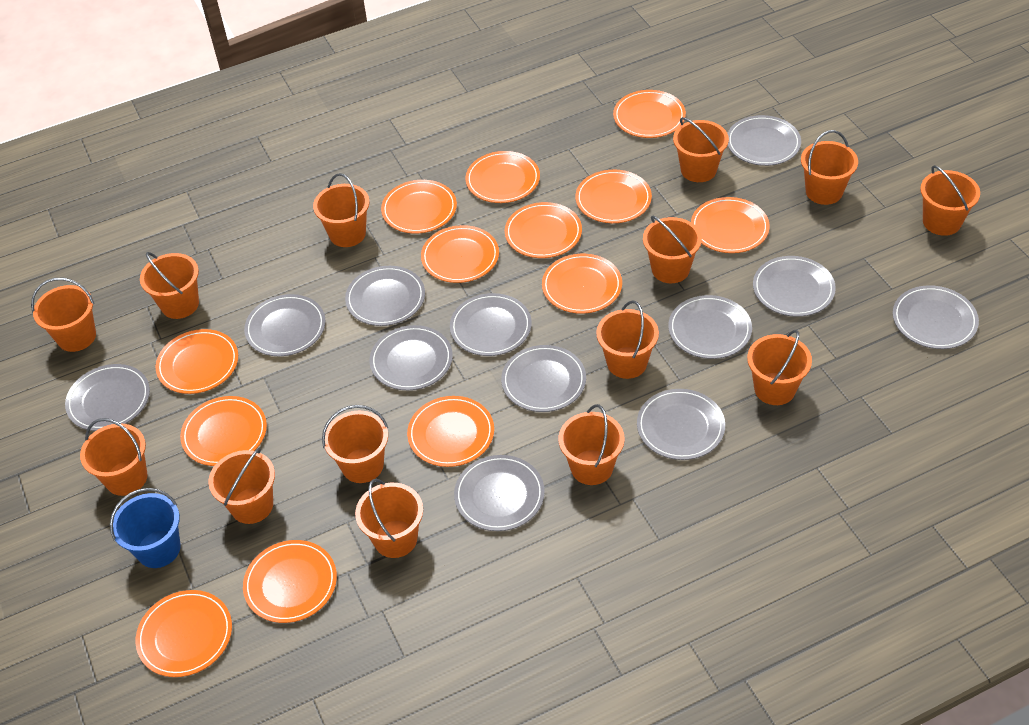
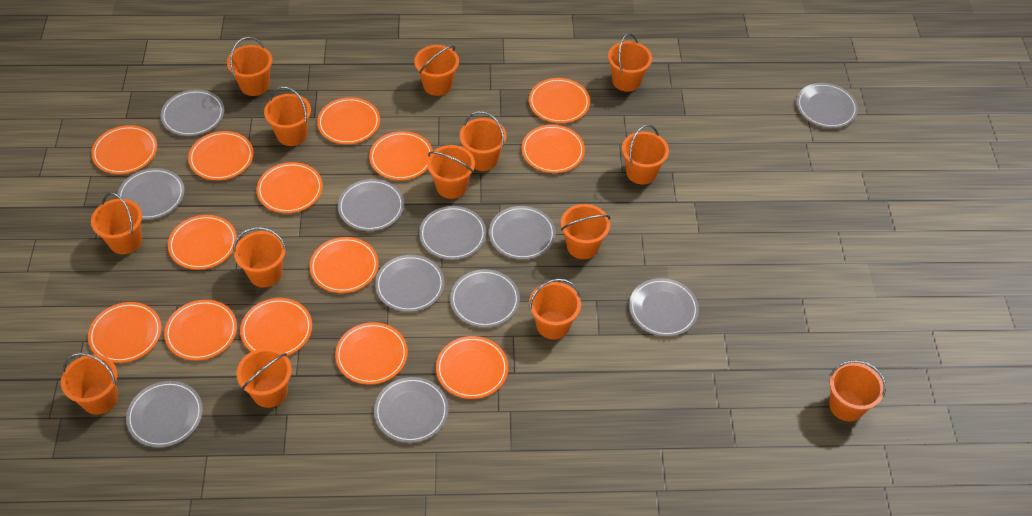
blue bucket: 1 -> 0
grey plate: 12 -> 11
orange plate: 13 -> 14

